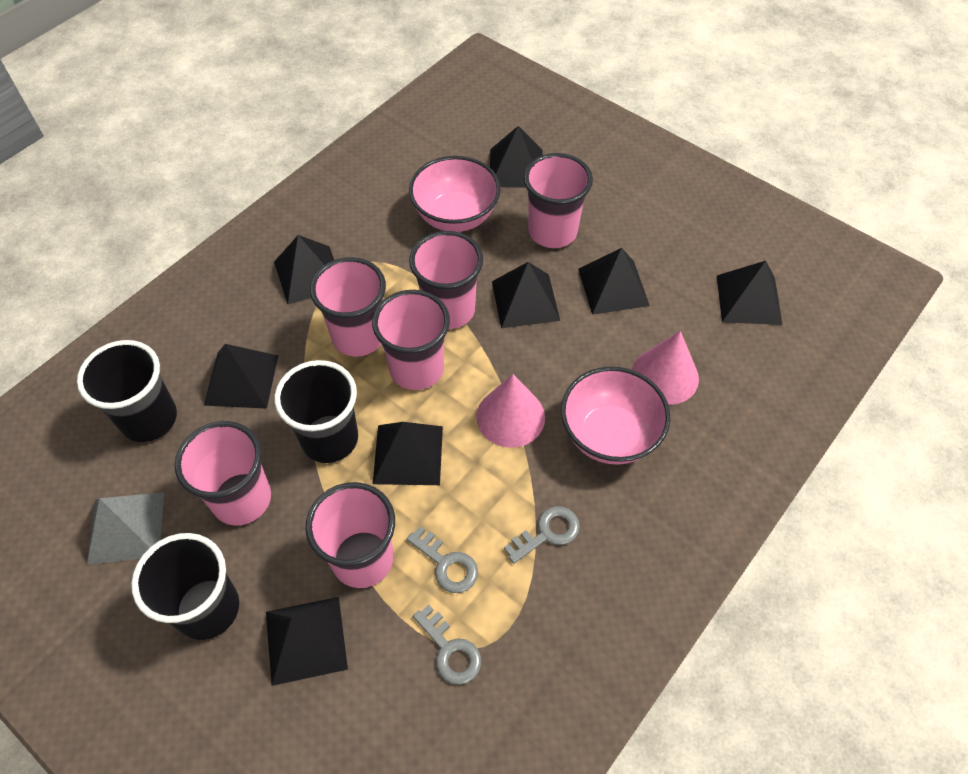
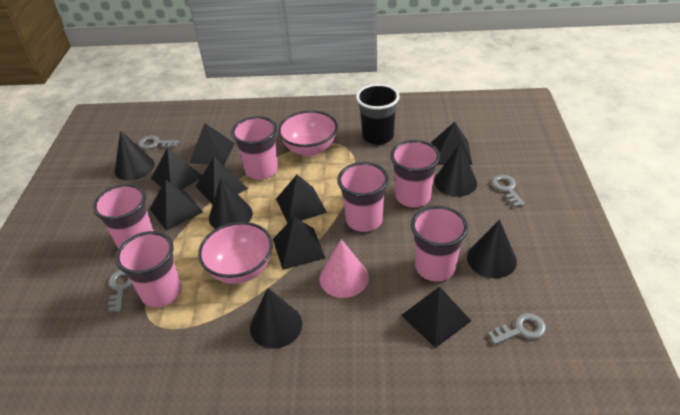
black cone: 0 -> 5
black cup: 3 -> 1
grey key: 3 -> 4
grey pyramid: 1 -> 0
pink cone: 2 -> 1

